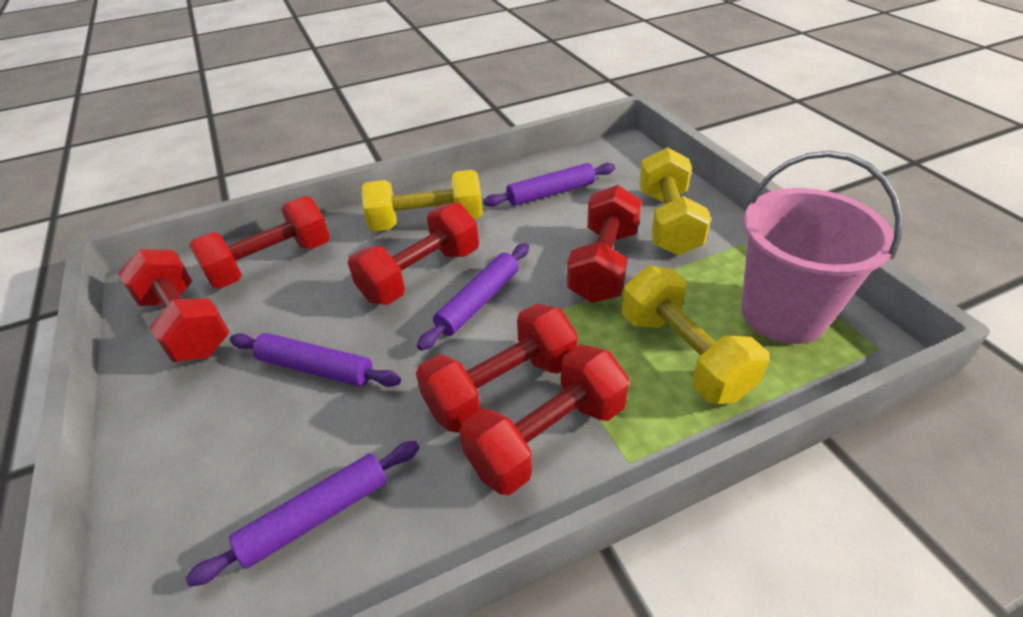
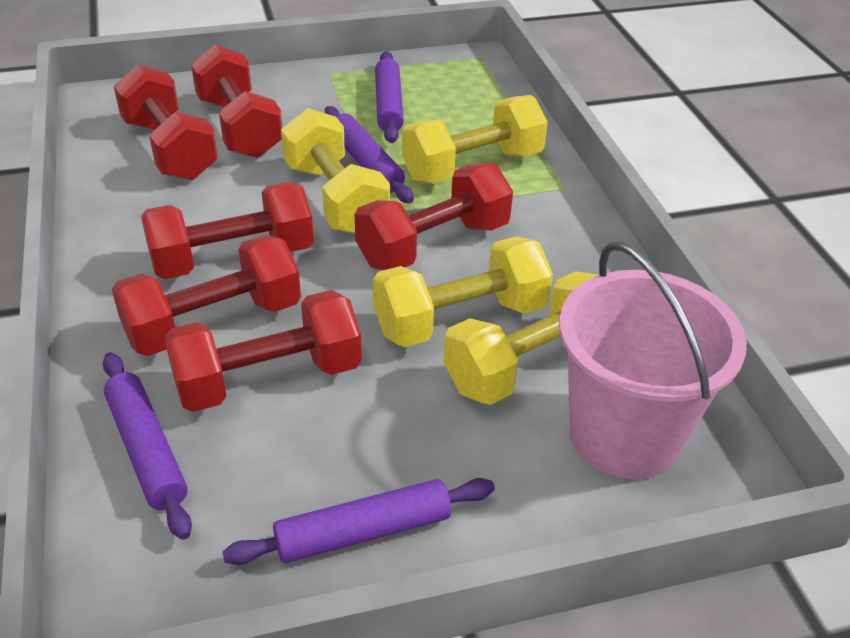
yellow dumbbell: 3 -> 4

